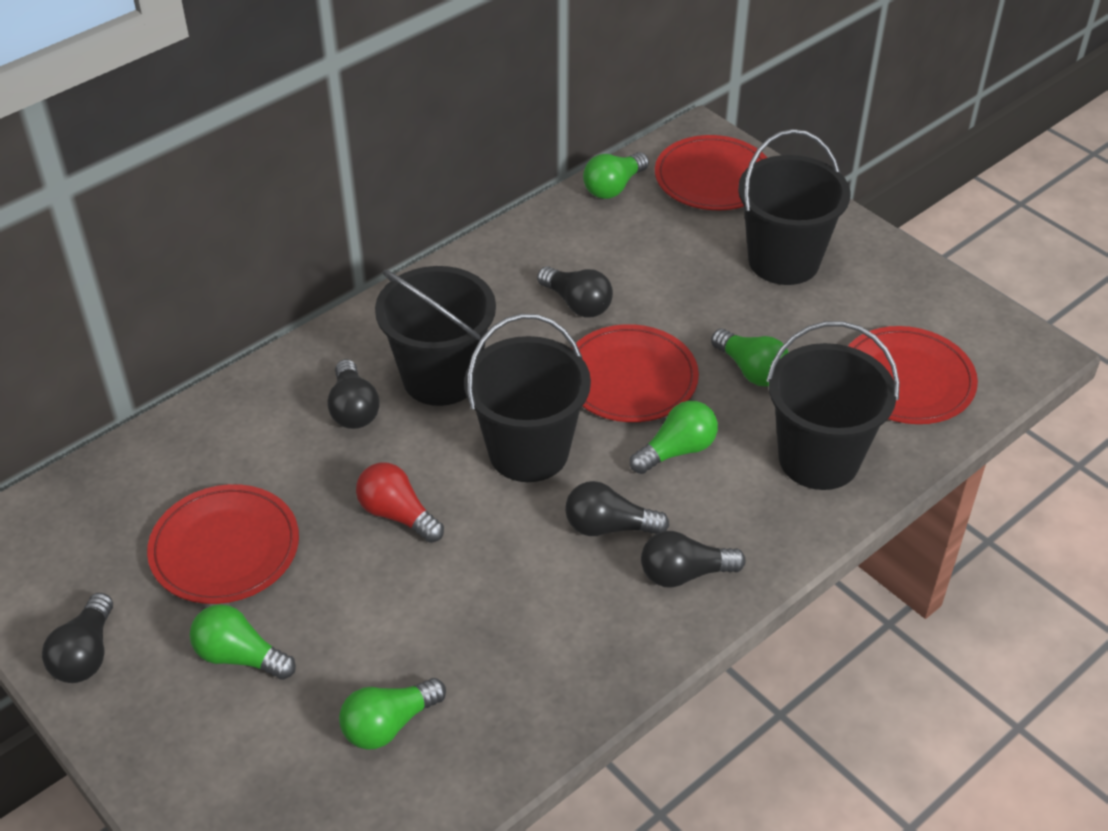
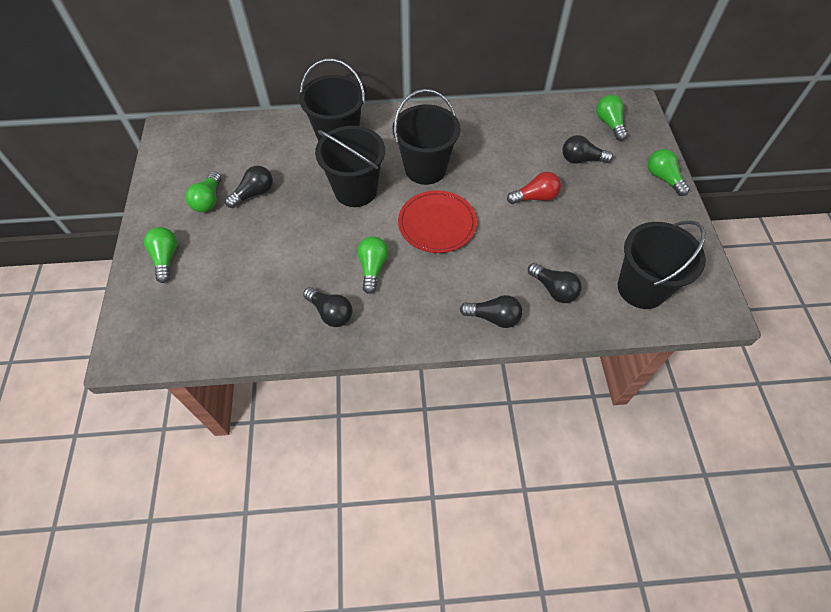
red plate: 4 -> 1

